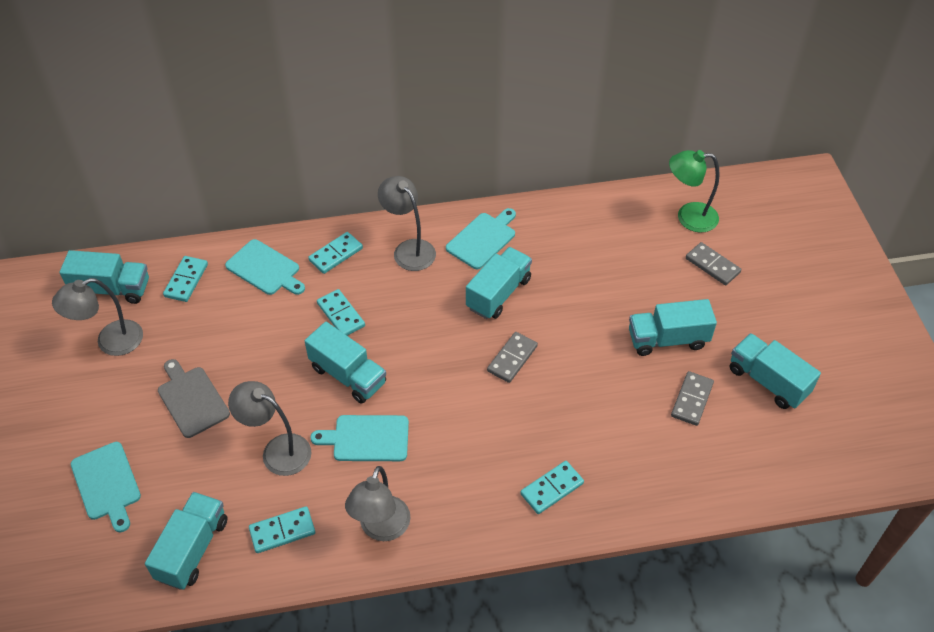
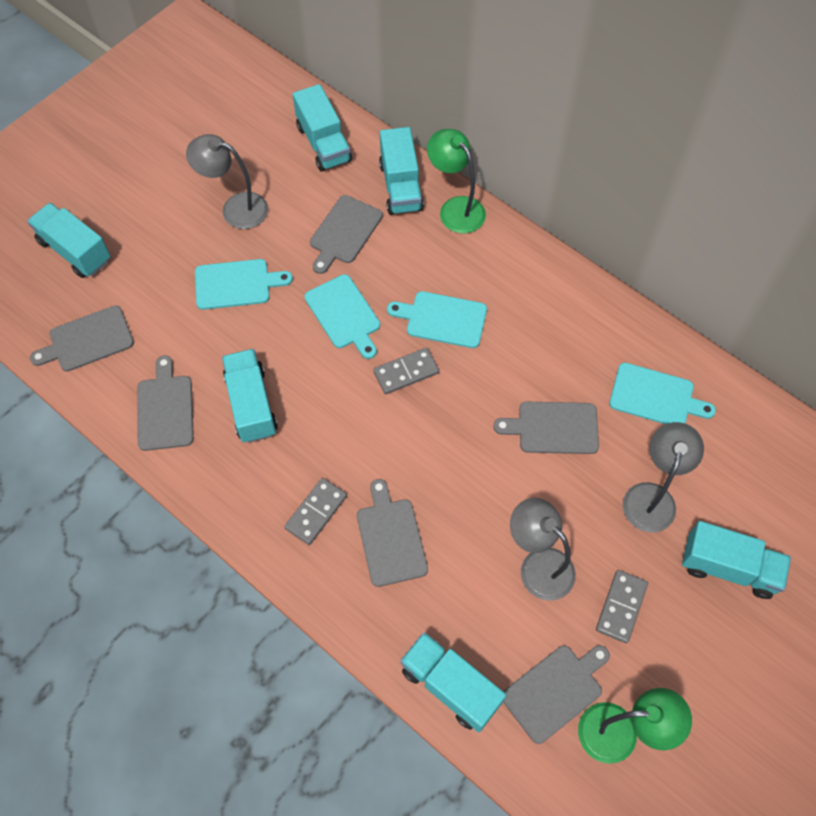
green lamp: 1 -> 2
grey cutting board: 1 -> 6
grey lamp: 4 -> 3
turquoise domino: 5 -> 0

